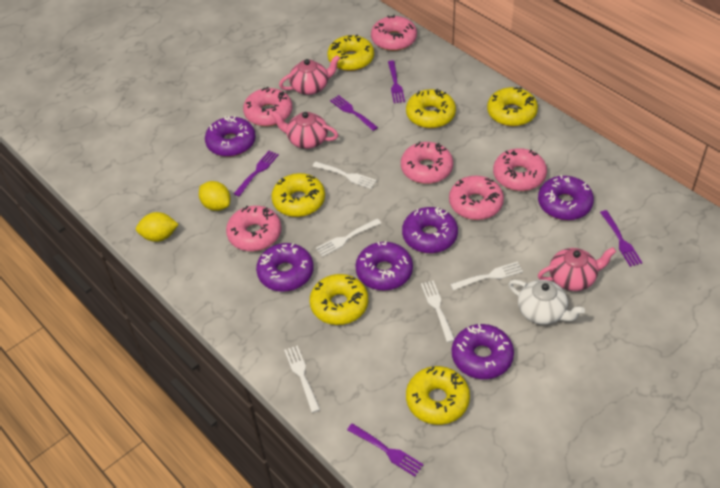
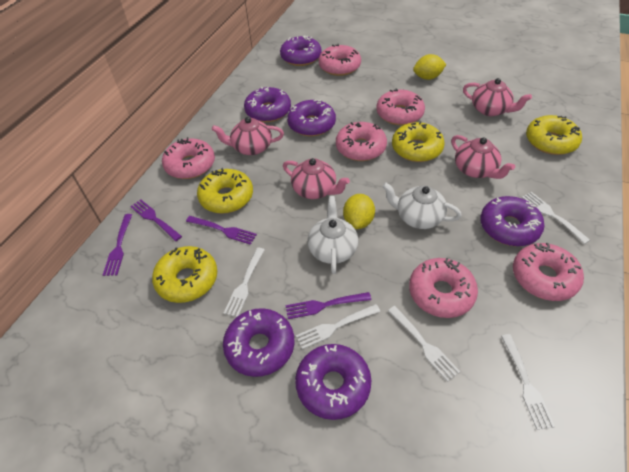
pink teapot: 3 -> 4
purple fork: 5 -> 4
white teapot: 1 -> 2
yellow donut: 6 -> 4

